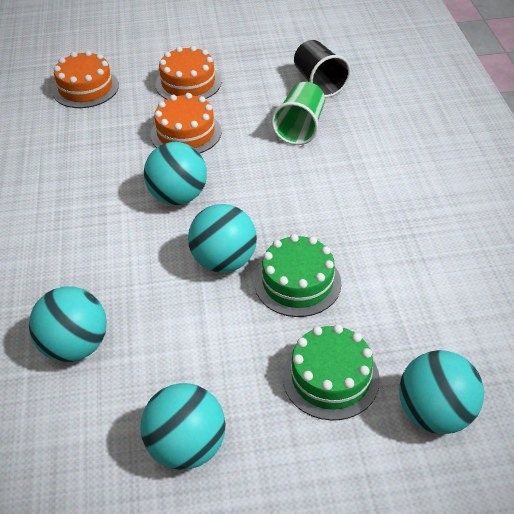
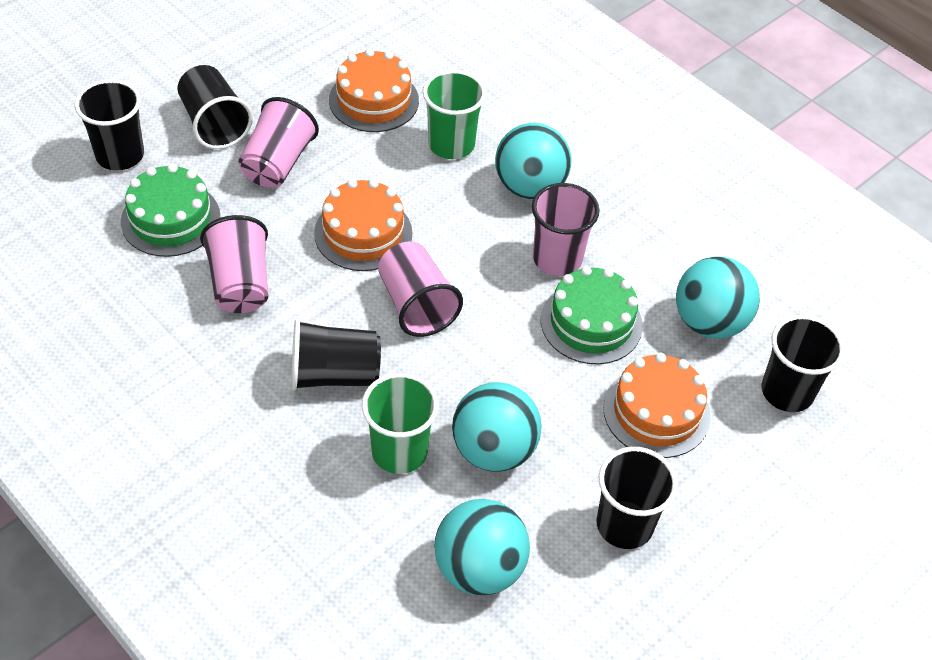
black cup: 1 -> 5
green cup: 1 -> 2
pink cup: 0 -> 4
turquoise ball: 5 -> 4

